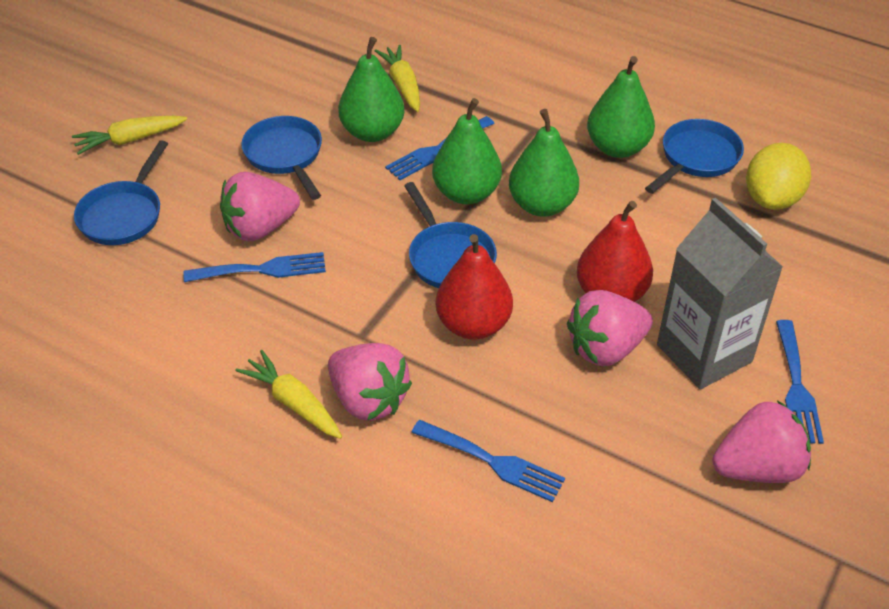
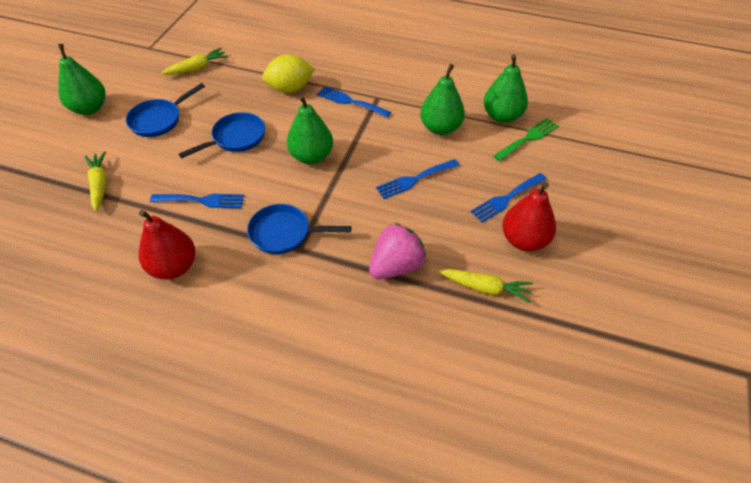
blue pan: 4 -> 3
green fork: 0 -> 1
grey carton: 1 -> 0
pink strawberry: 4 -> 1

